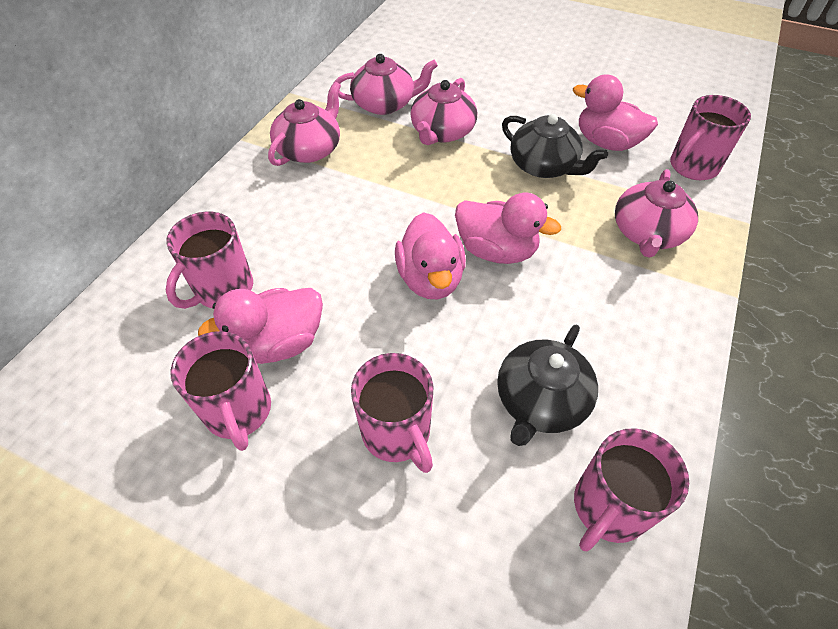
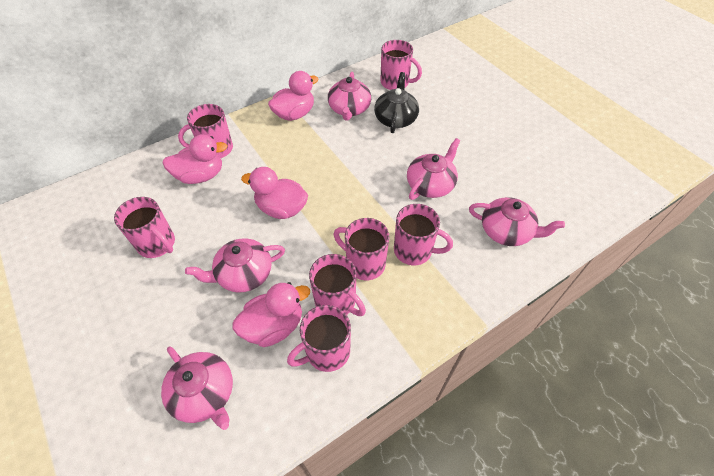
black teapot: 2 -> 1
pink mug: 5 -> 7
pink teapot: 4 -> 5

